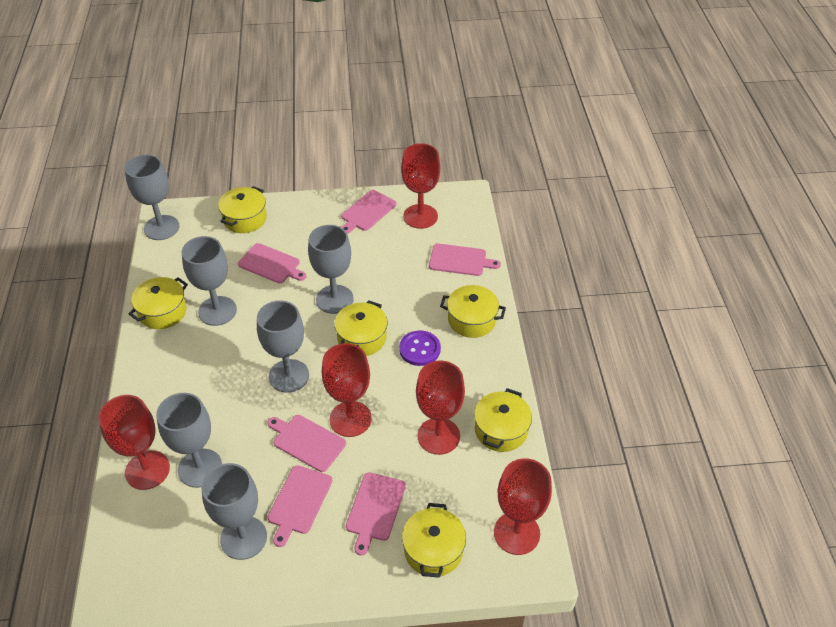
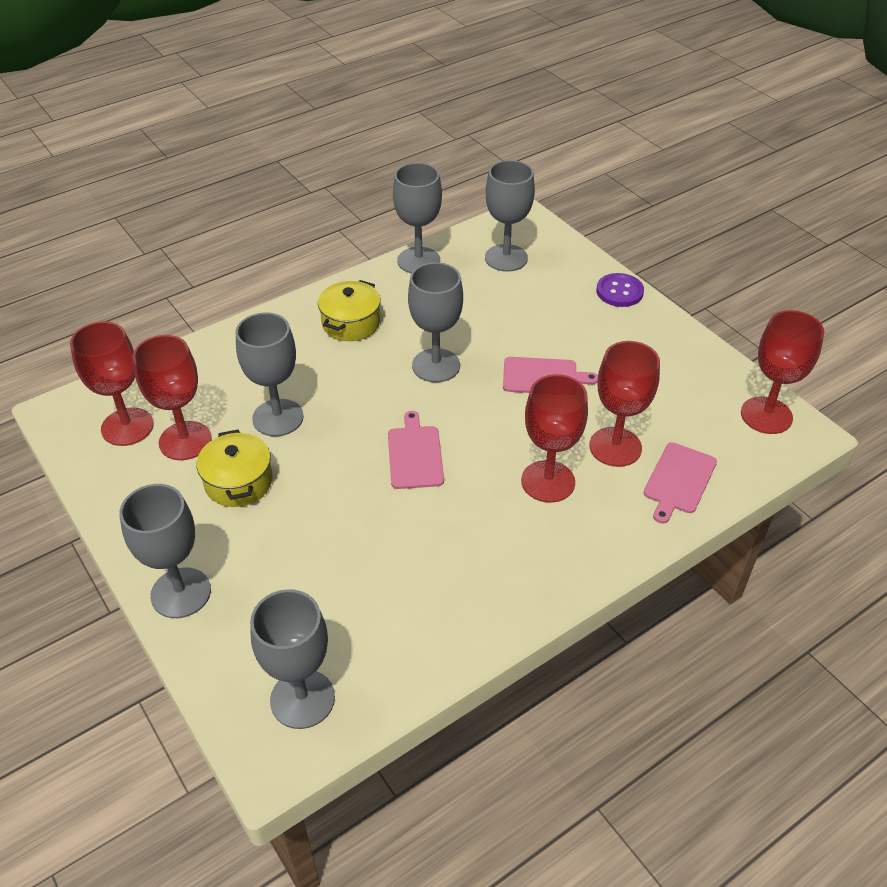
pink cutting board: 6 -> 3
yellow pot: 6 -> 2

